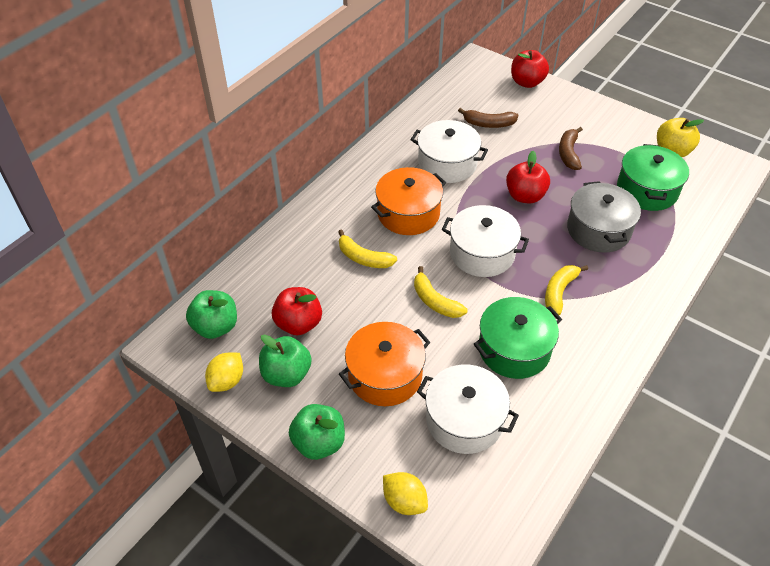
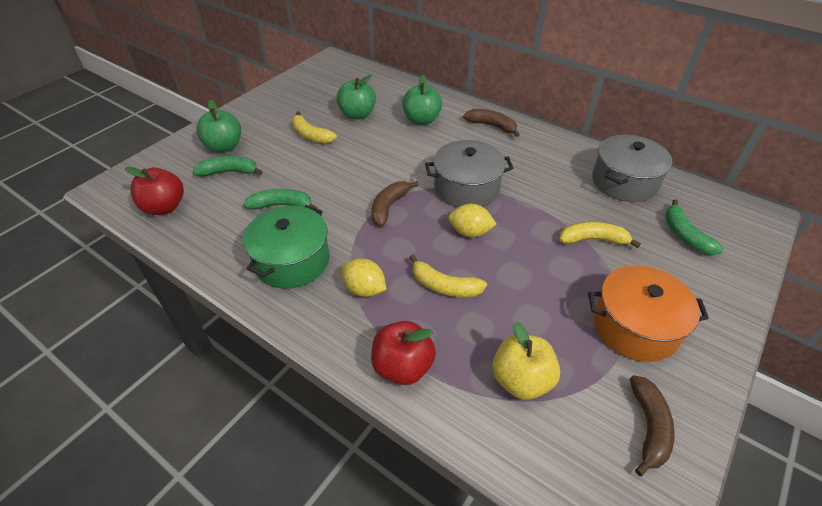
brown banana: 2 -> 3
green banana: 0 -> 3
green pot: 2 -> 1
grey pot: 1 -> 2
orange pot: 2 -> 1
red apple: 3 -> 2
white pot: 3 -> 0

